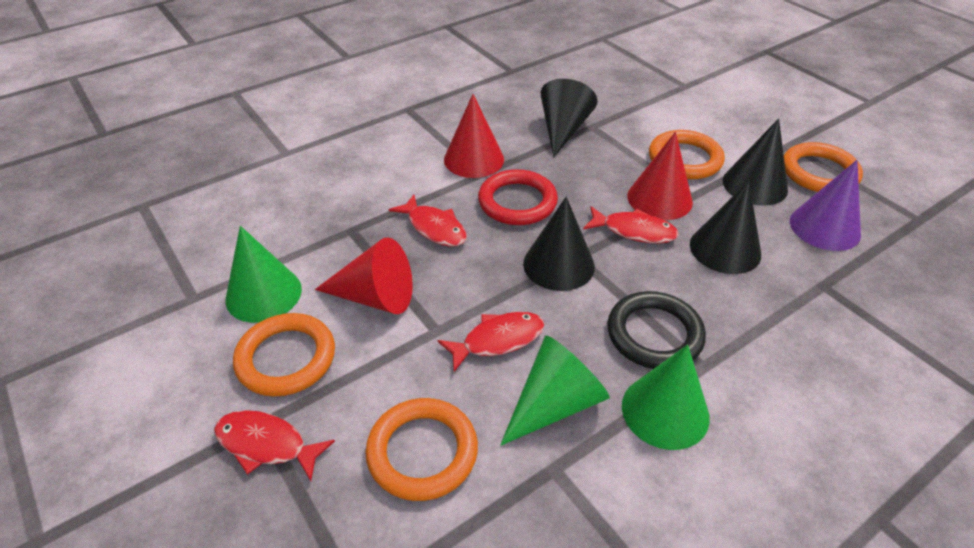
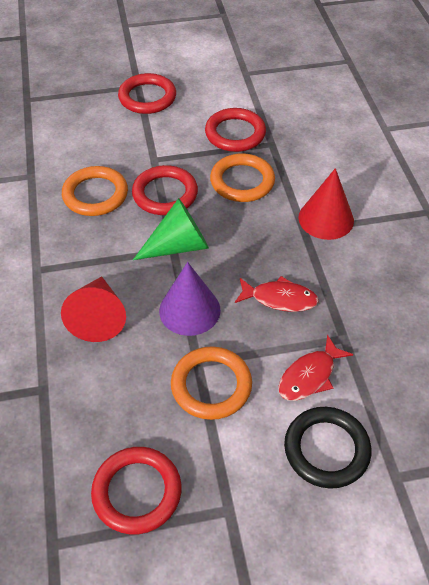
black cone: 4 -> 0
green cone: 3 -> 1
orange ring: 4 -> 3
red cone: 3 -> 2
red fish: 4 -> 2
red ring: 1 -> 4

